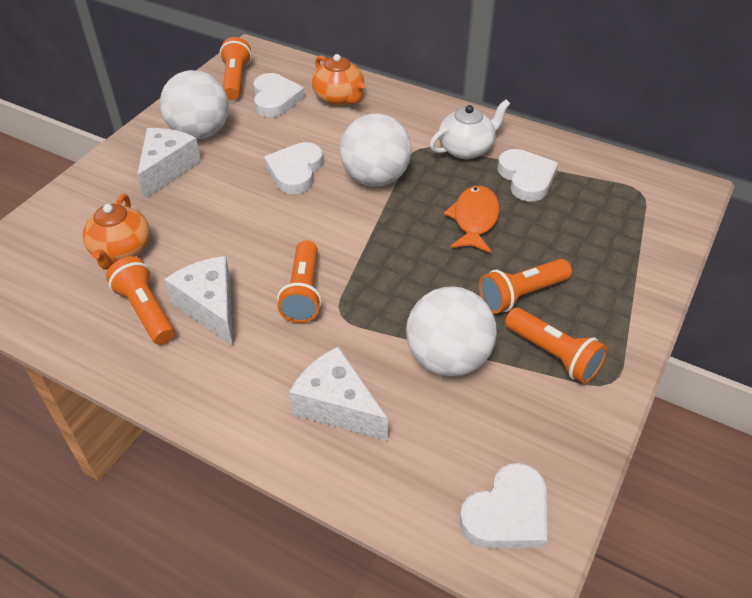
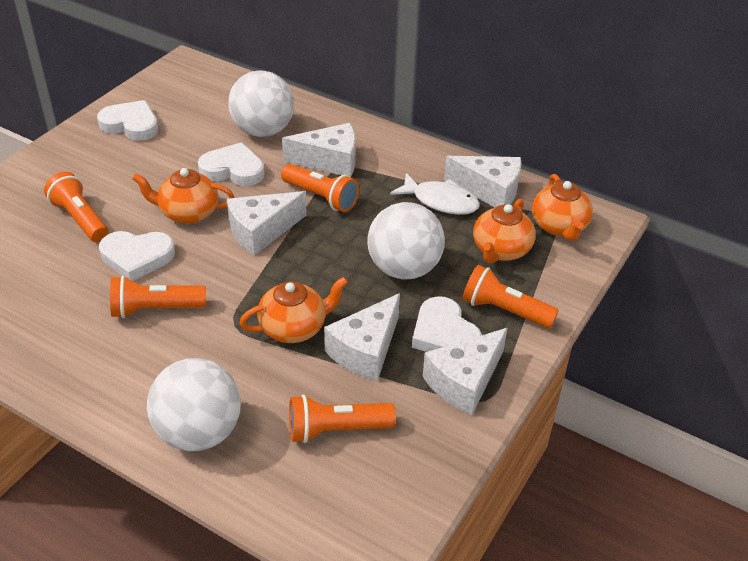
orange fish: 1 -> 0
orange teapot: 2 -> 4
white cheese: 3 -> 5
white fish: 0 -> 1
white teapot: 1 -> 0

